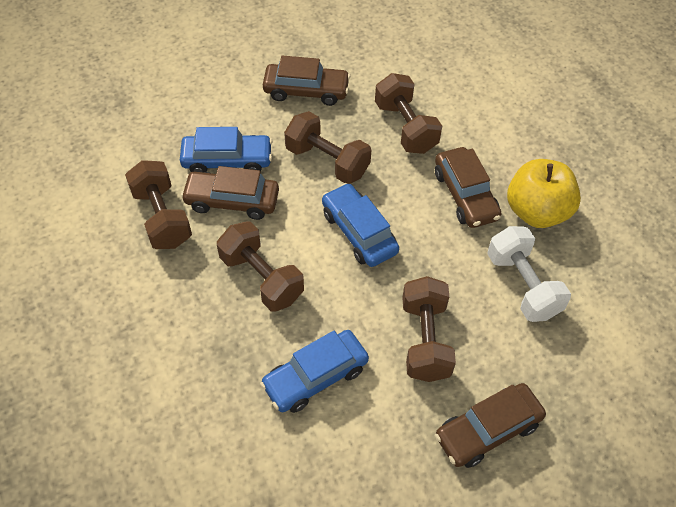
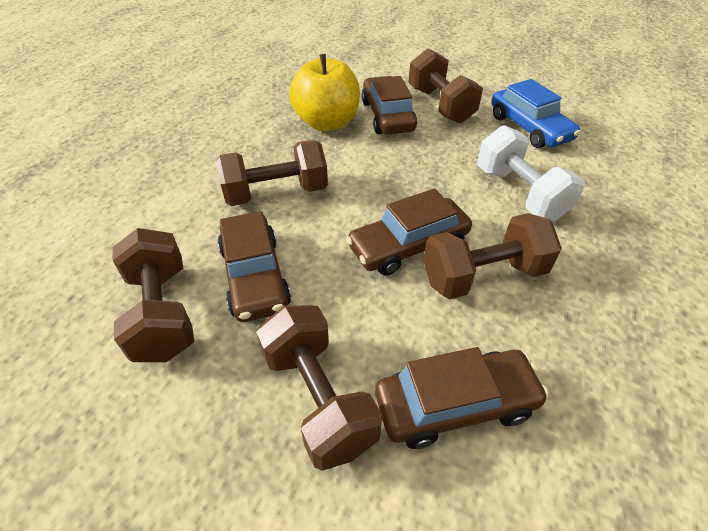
blue car: 3 -> 1

